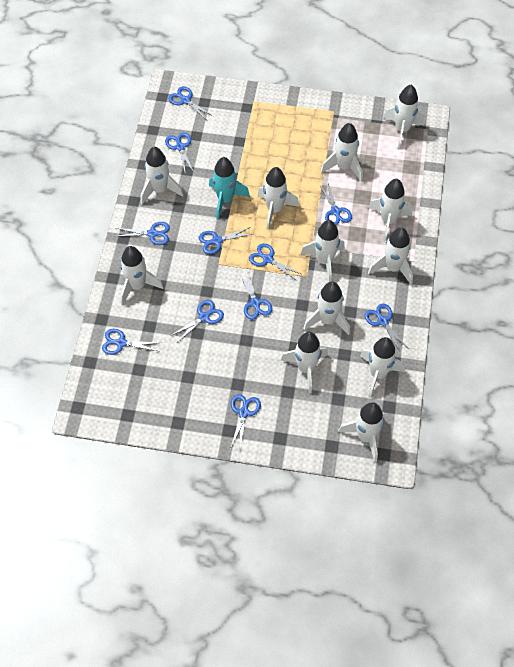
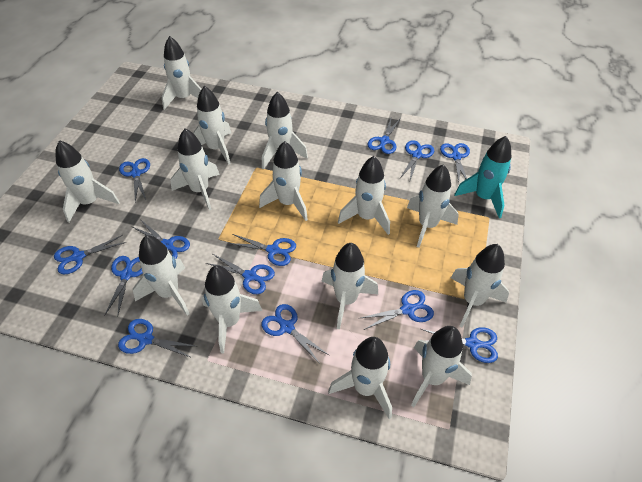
blue scissors: 11 -> 13
white rocket: 12 -> 14

